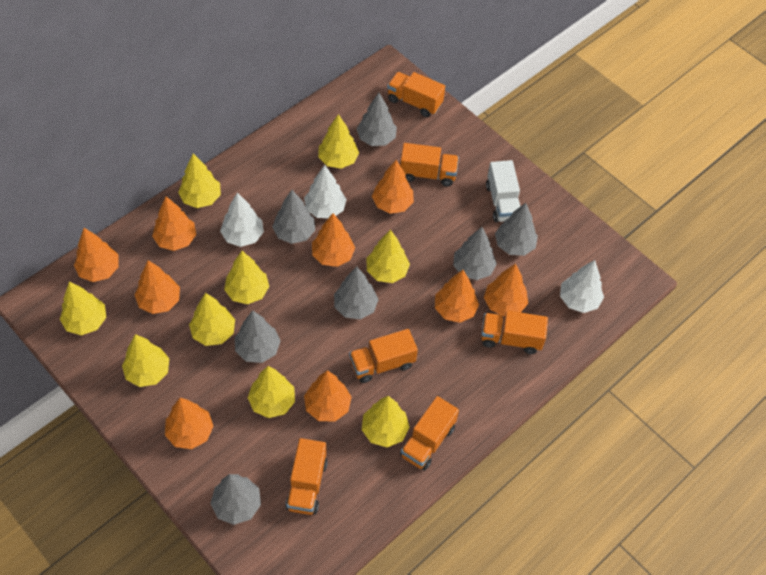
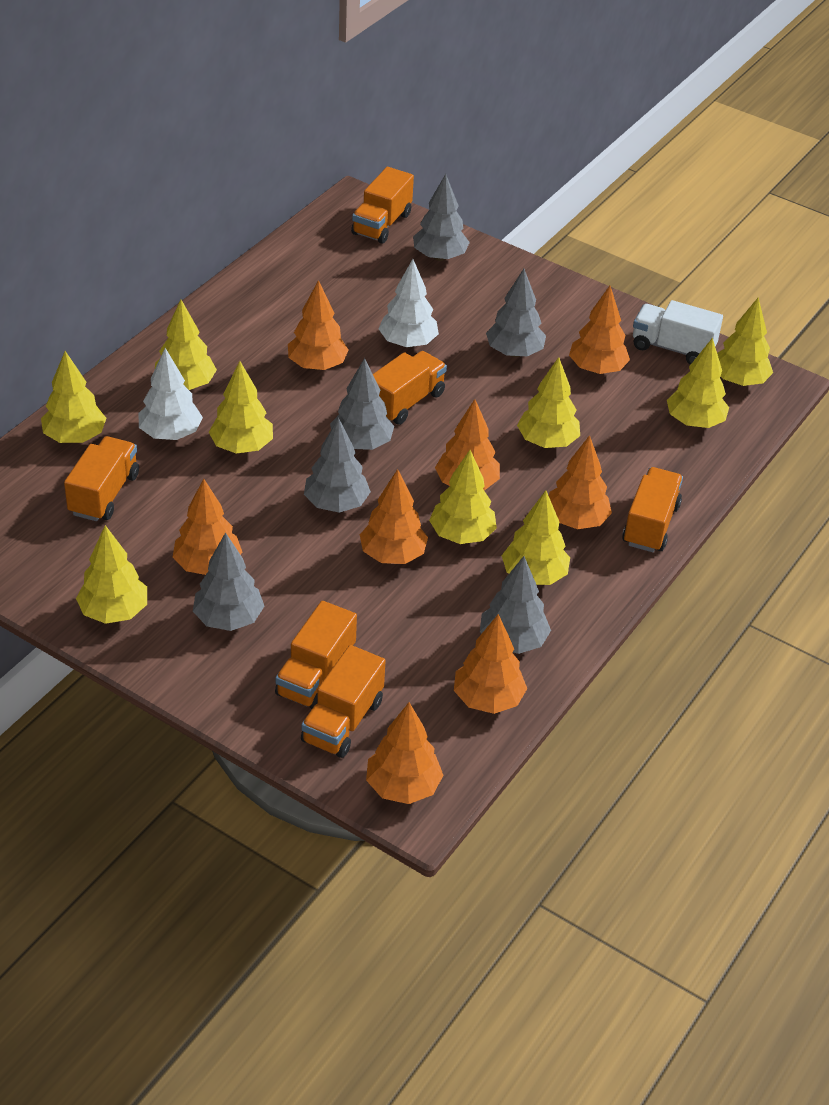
grey tree: 7 -> 6
orange tree: 9 -> 8
white tree: 3 -> 2

